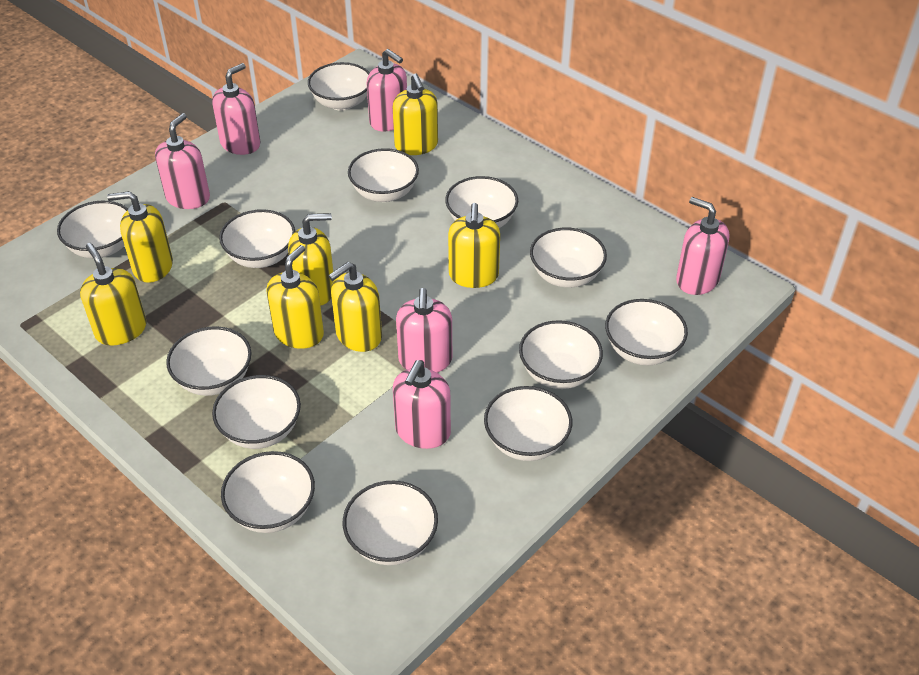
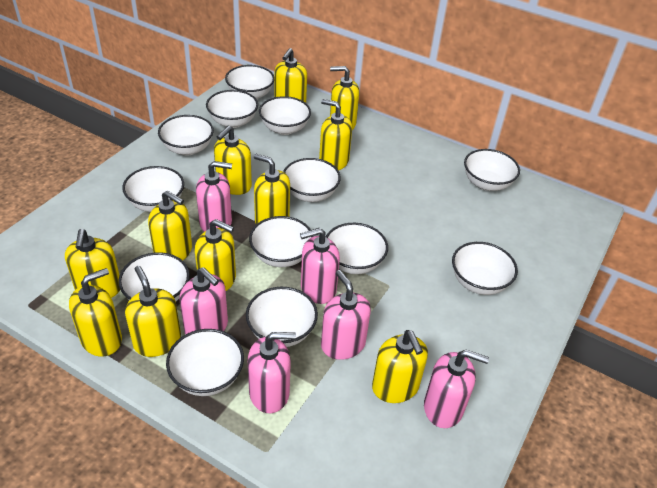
yellow soap dispenser: 7 -> 11

